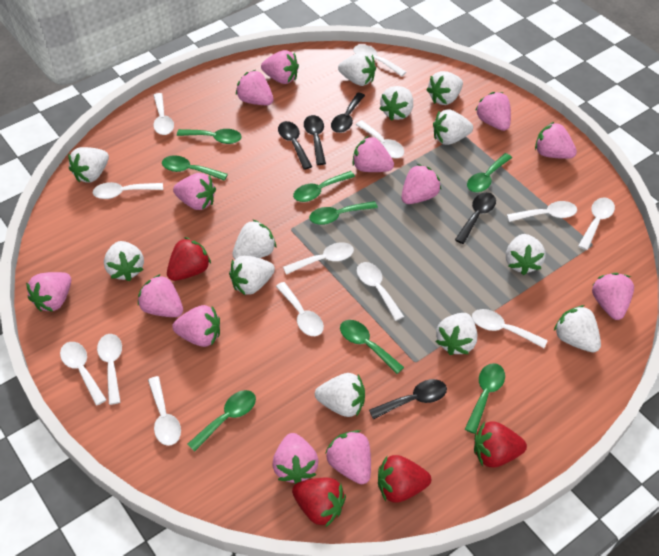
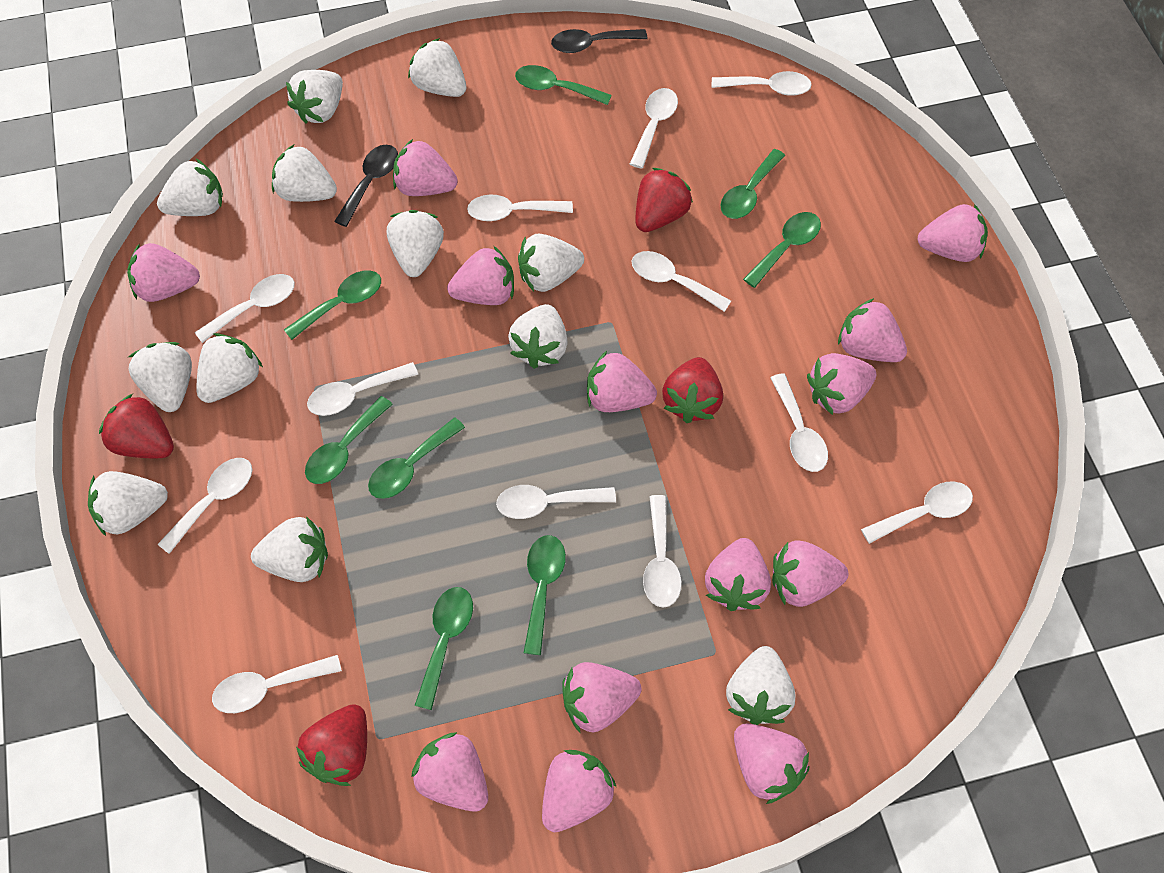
black spoon: 5 -> 2
white spoon: 13 -> 12

